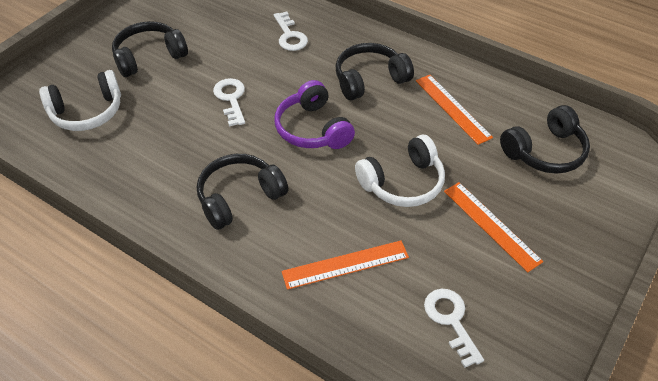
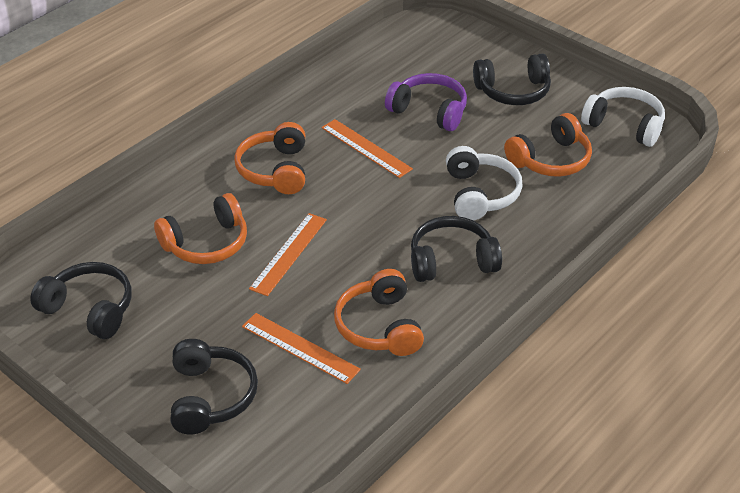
orange headphones: 0 -> 4
white key: 3 -> 0

